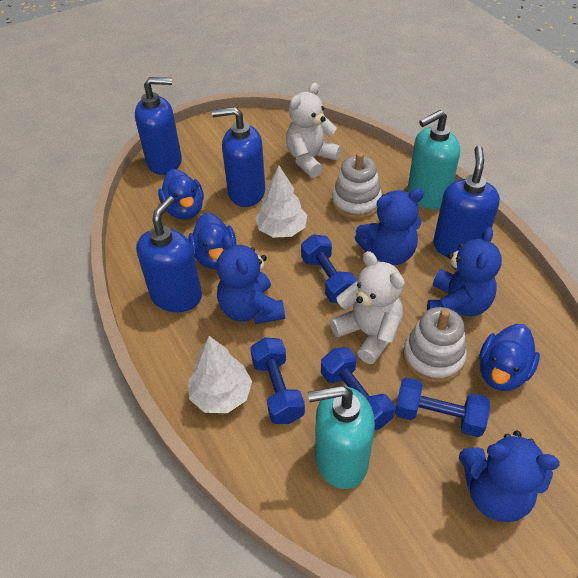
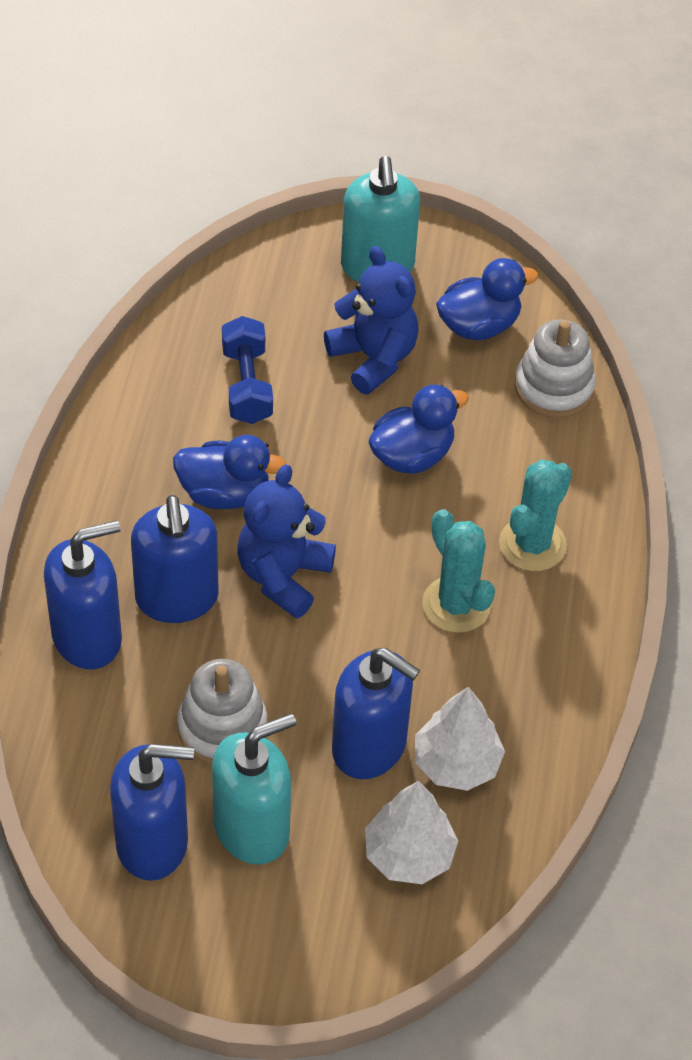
blue dumbbell: 4 -> 1
blue teddy bear: 4 -> 2
turquoise cactus: 0 -> 2
white teddy bear: 2 -> 0

